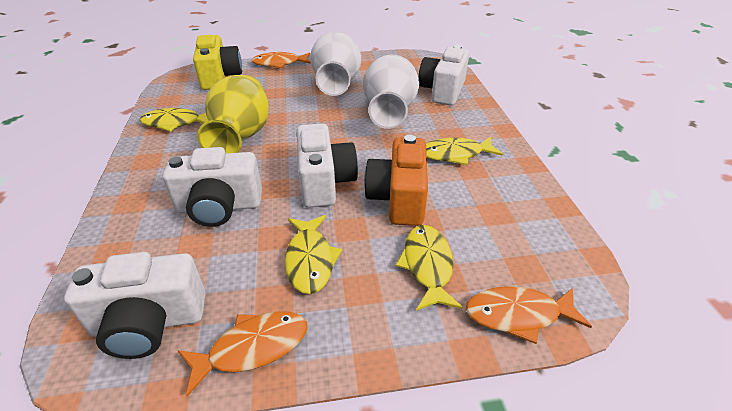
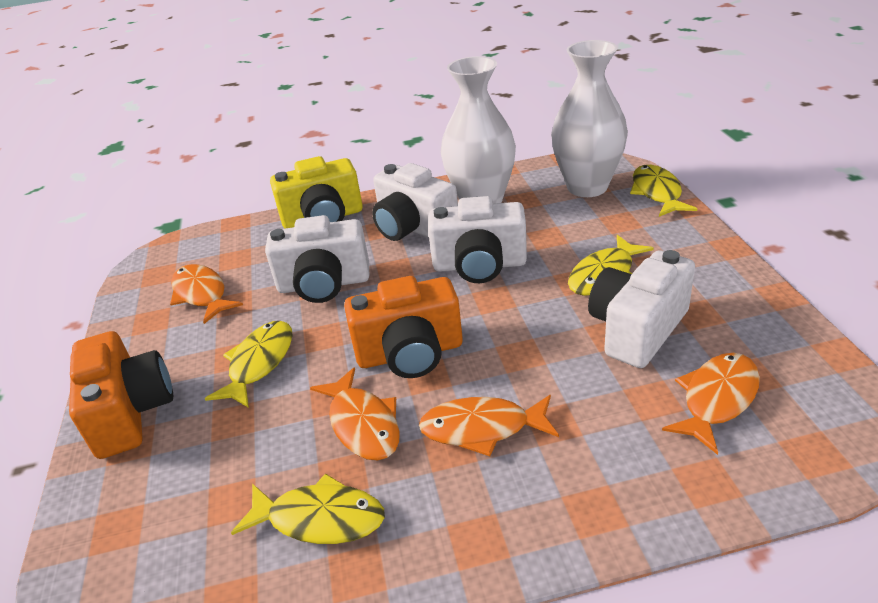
orange camera: 1 -> 2
orange fish: 3 -> 4
yellow vase: 1 -> 0

